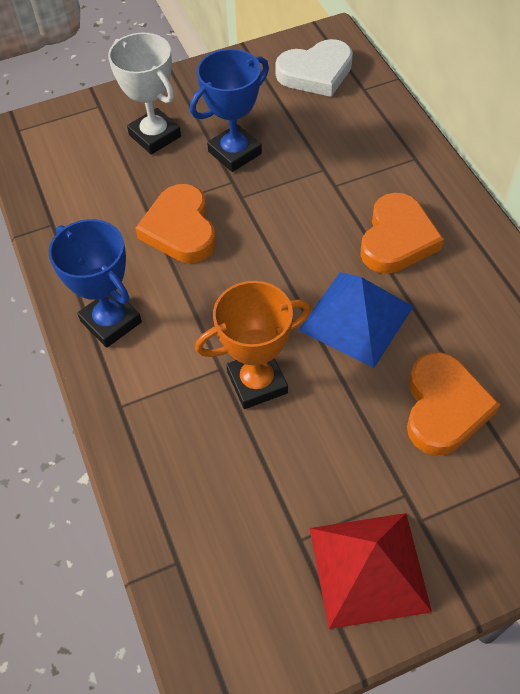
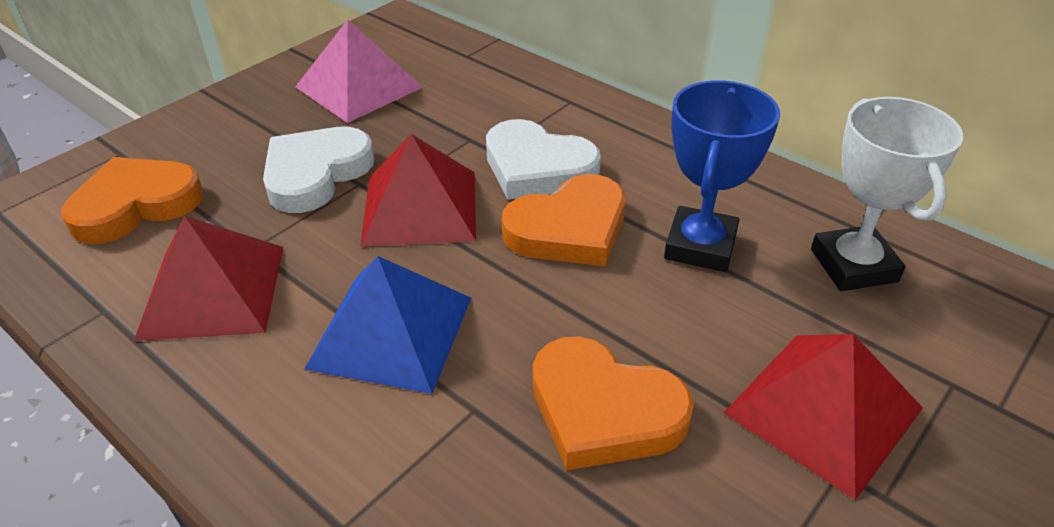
blue trophy: 2 -> 1
orange trophy: 1 -> 0
pink pyramid: 0 -> 1
red pyramid: 1 -> 3
white heart: 1 -> 2

